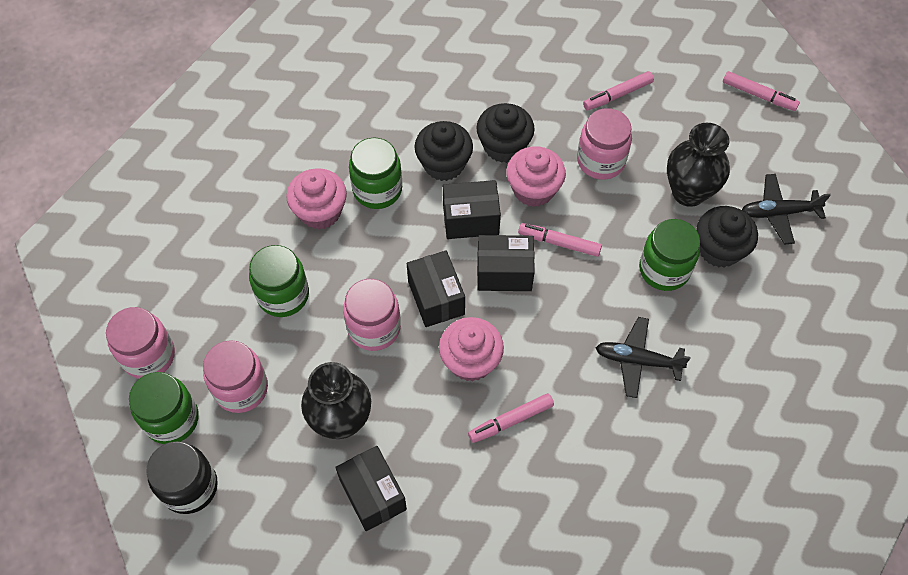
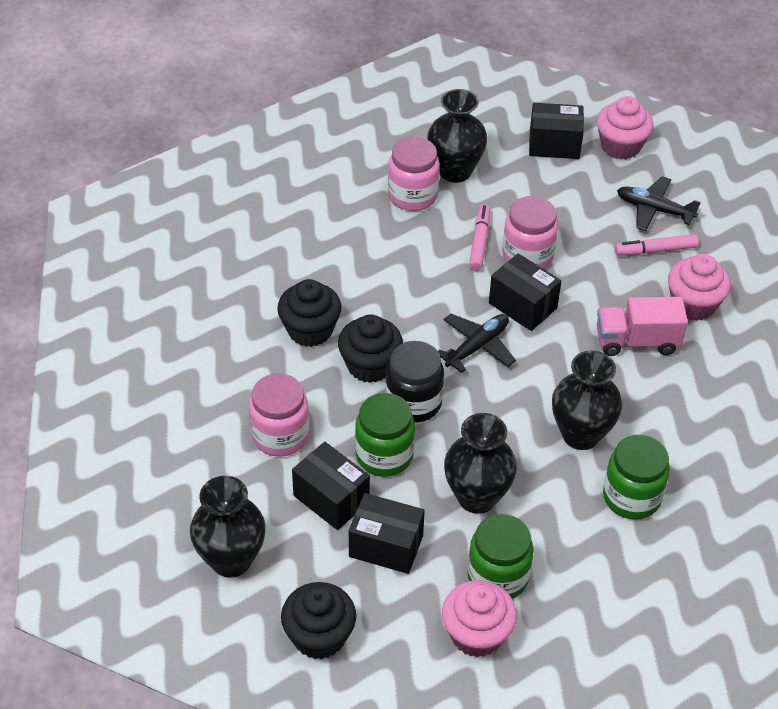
black vase: 2 -> 4
green jar: 4 -> 3
pink jar: 4 -> 3
pink marker: 4 -> 2
pink truck: 0 -> 1

